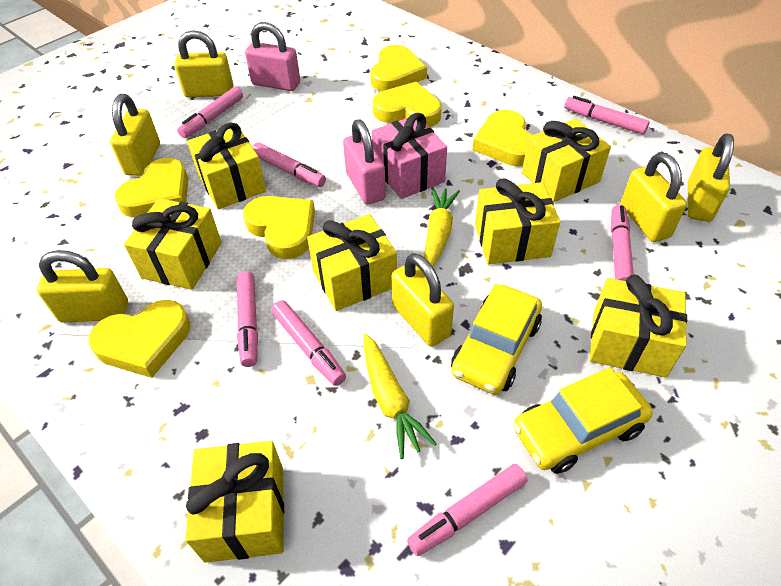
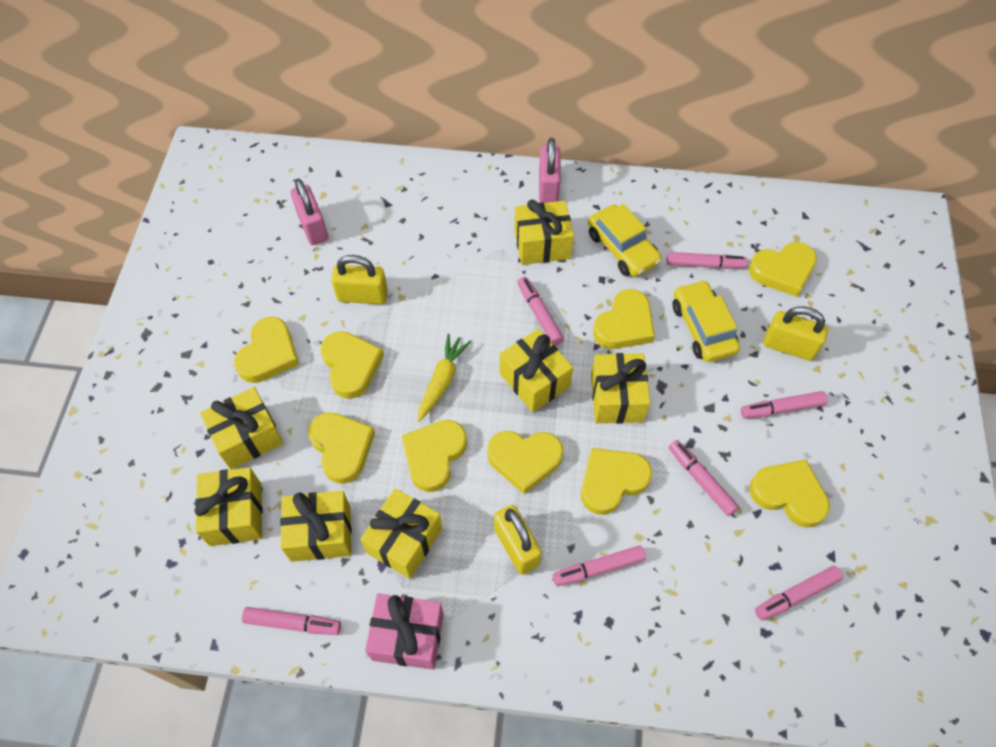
yellow carrot: 2 -> 1
yellow heart: 6 -> 9
yellow padlock: 6 -> 3

